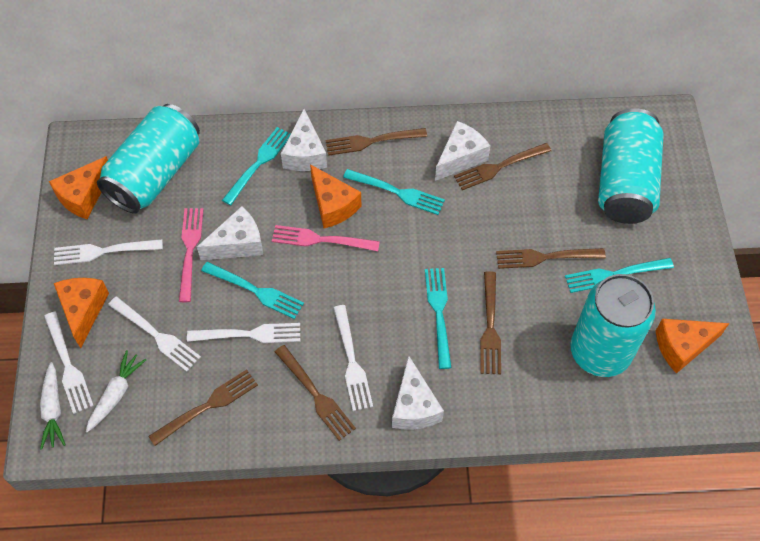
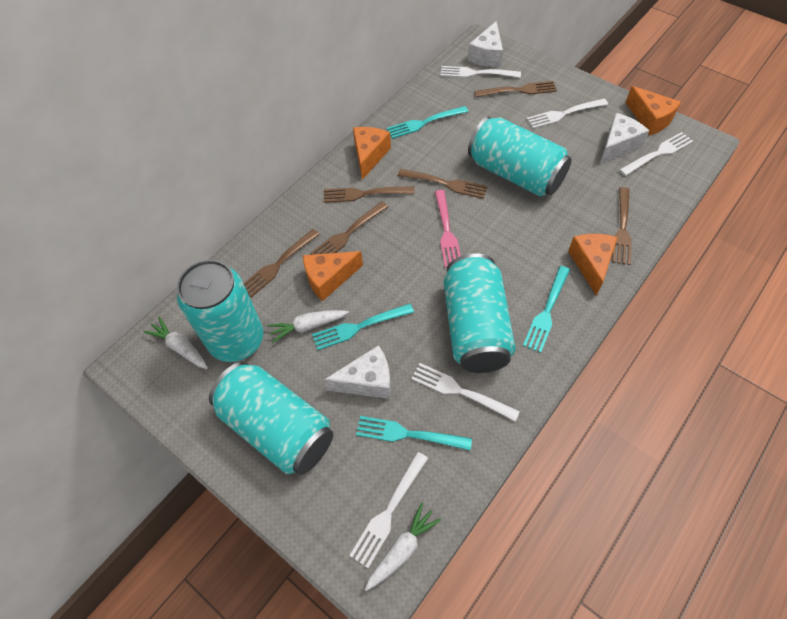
pink fork: 2 -> 1
turquoise can: 3 -> 4
turquoise fork: 5 -> 4
white carrot: 2 -> 3
white cheese: 4 -> 3

